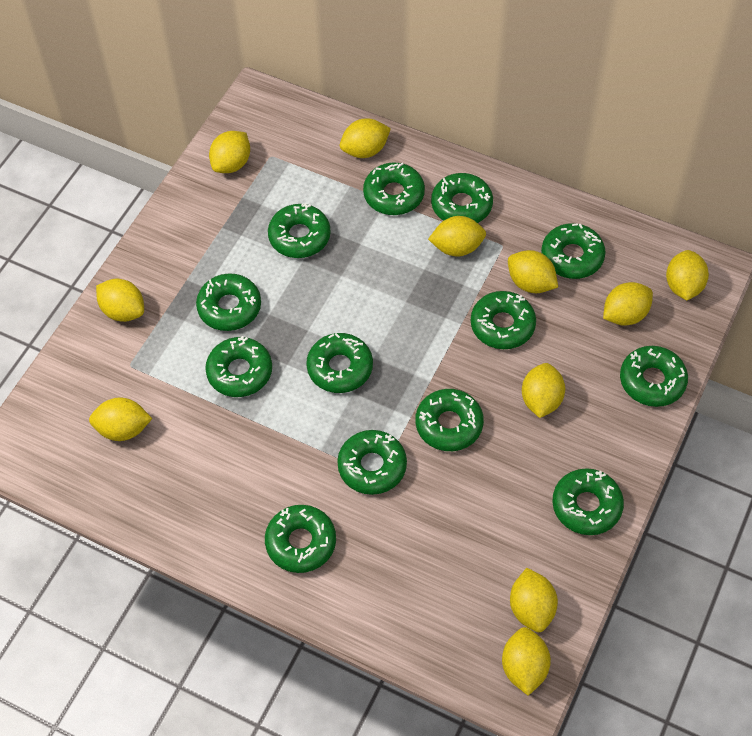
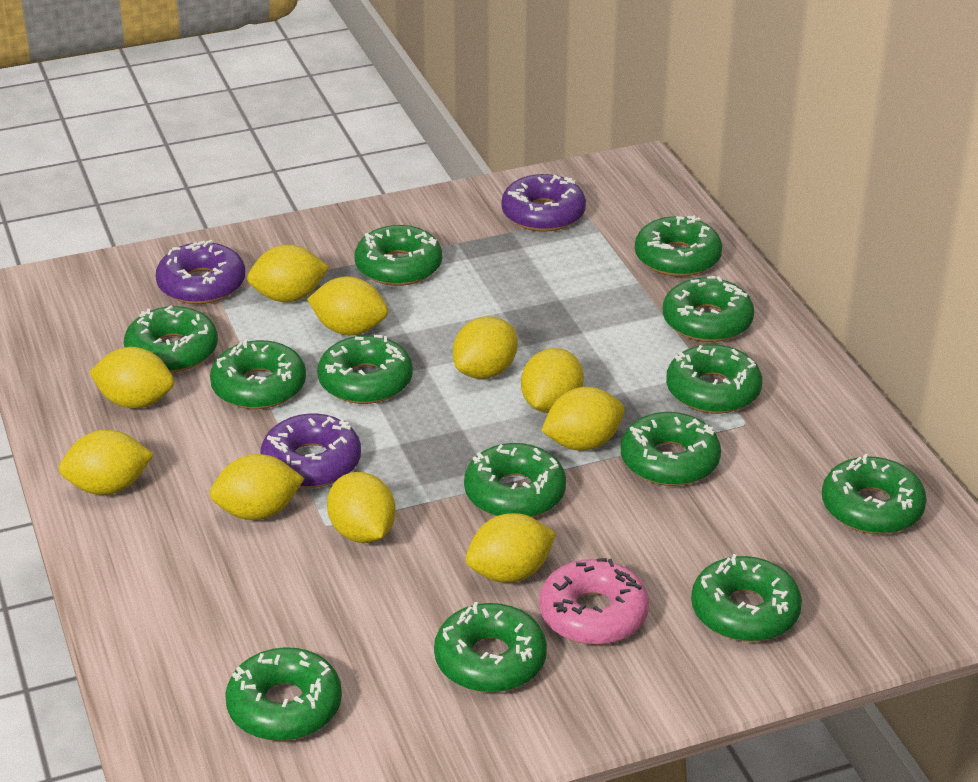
pink donut: 0 -> 1
purple donut: 0 -> 3
yellow lemon: 11 -> 10

